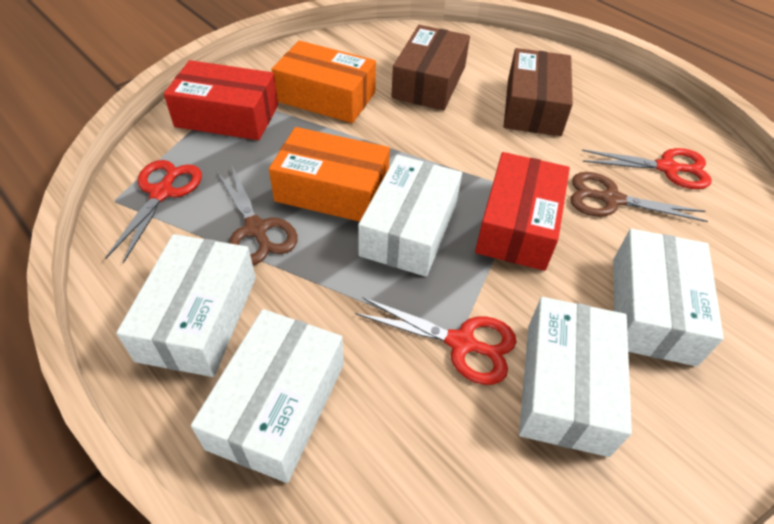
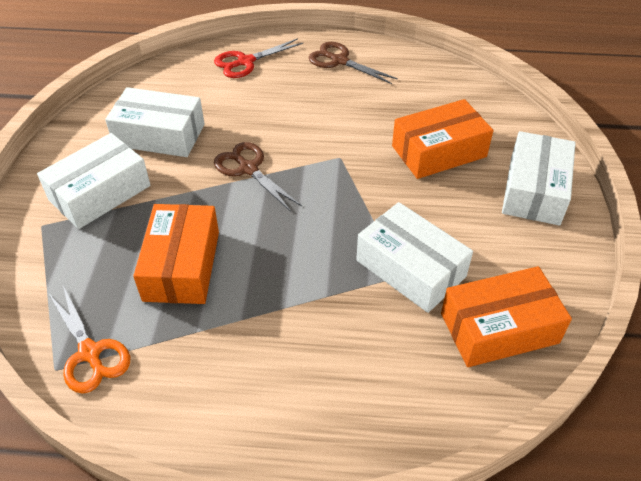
brown box: 2 -> 0
orange box: 2 -> 3
orange scissors: 0 -> 1
red box: 2 -> 0
red scissors: 3 -> 1
white box: 5 -> 4

